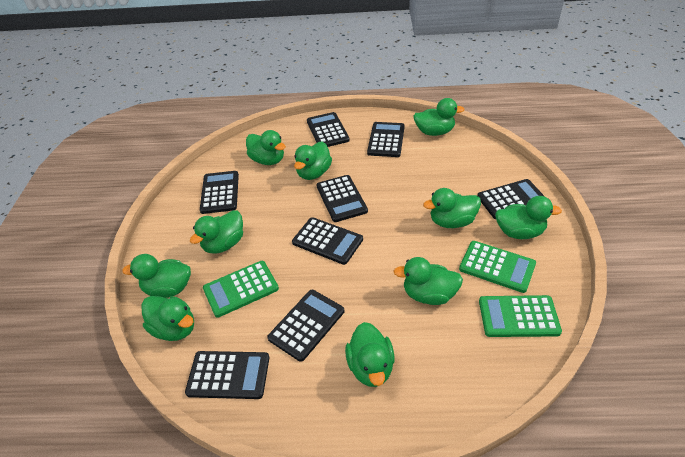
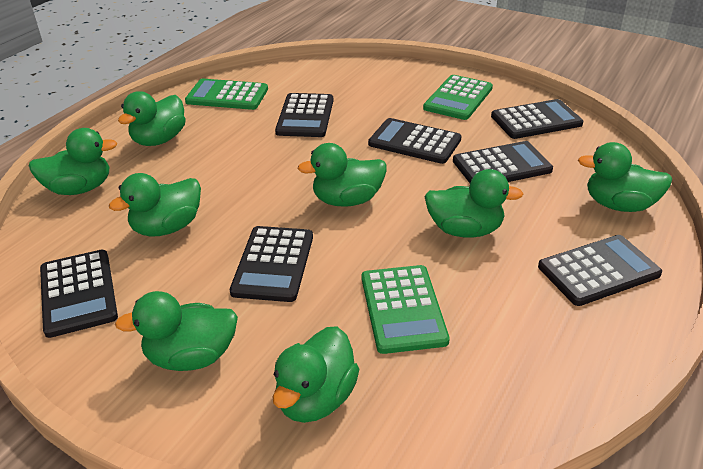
black calculator: 8 -> 7
green duck: 10 -> 8

